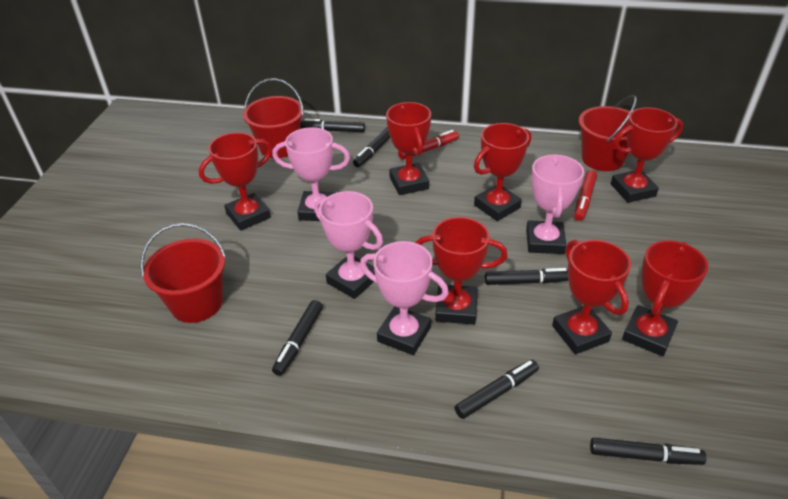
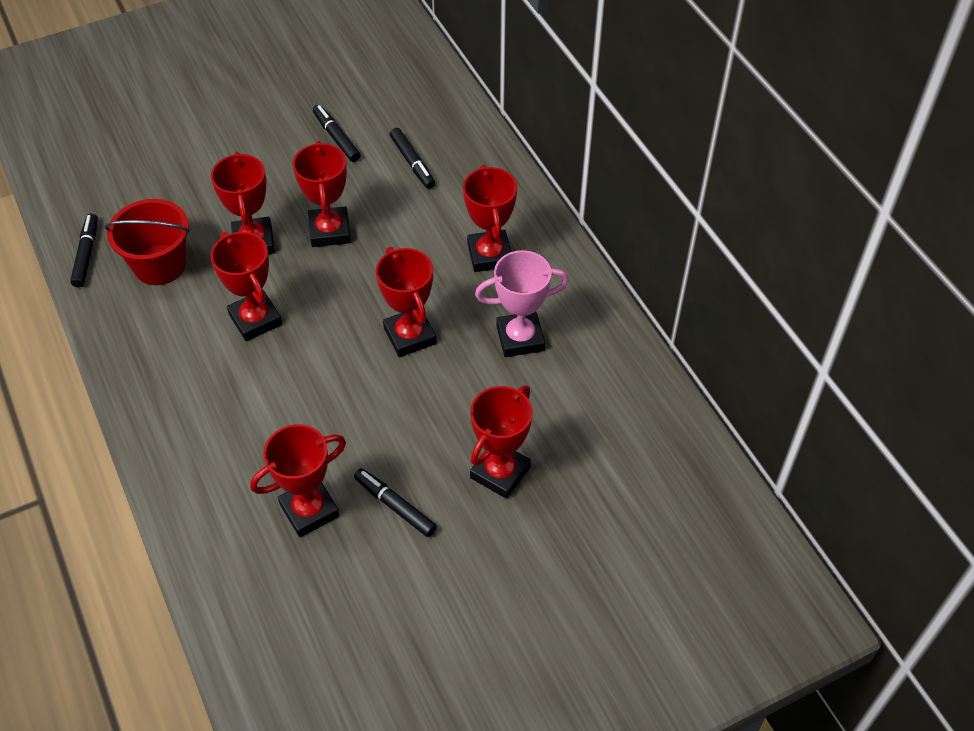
black marker: 6 -> 4
pink trophy: 4 -> 1
red bucket: 3 -> 1
red marker: 2 -> 0

